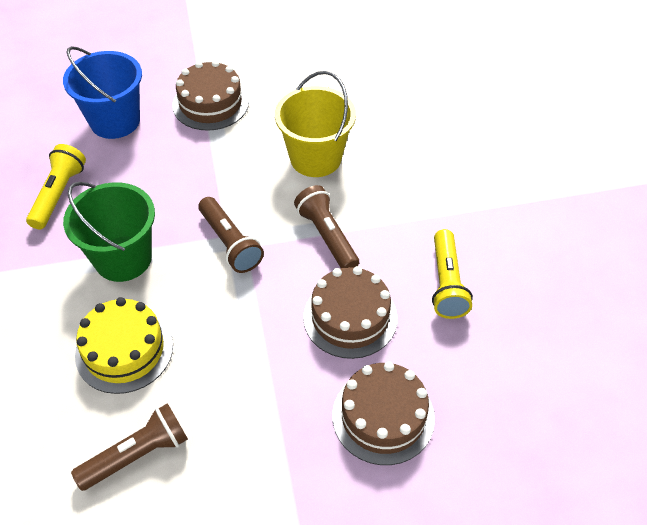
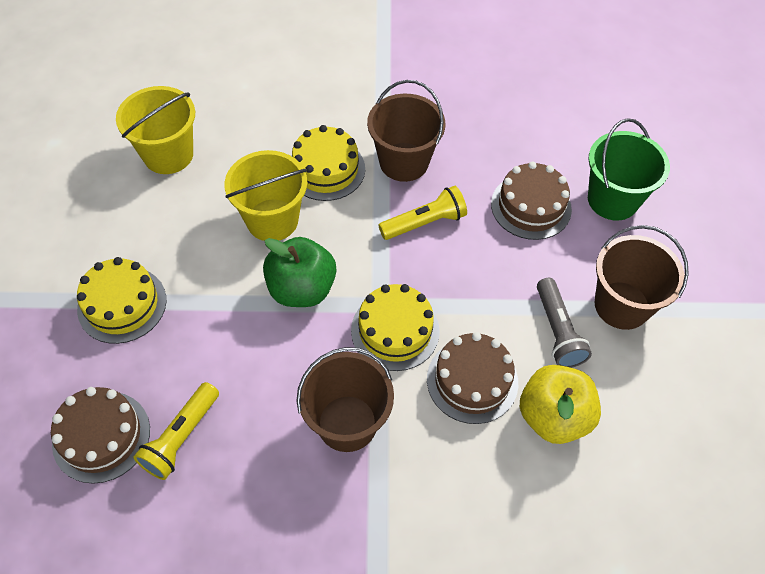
blue bucket: 1 -> 0
brown bucket: 0 -> 3
brown flashlight: 3 -> 0
green apple: 0 -> 1
grey flashlight: 0 -> 1
yellow apple: 0 -> 1
yellow bucket: 1 -> 2
yellow cake: 1 -> 3

